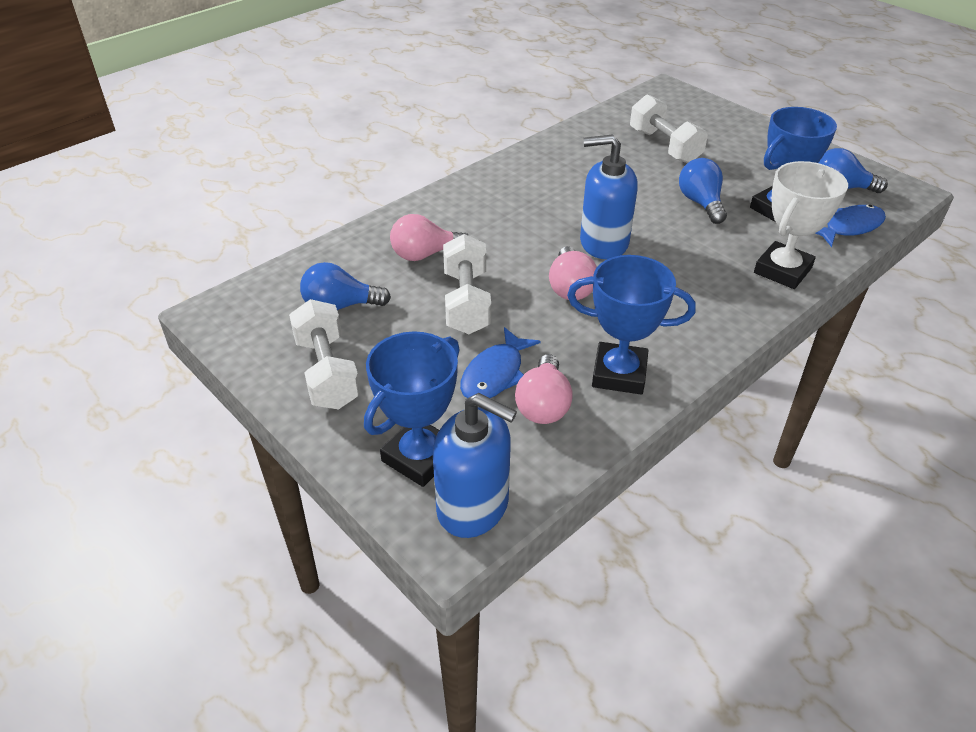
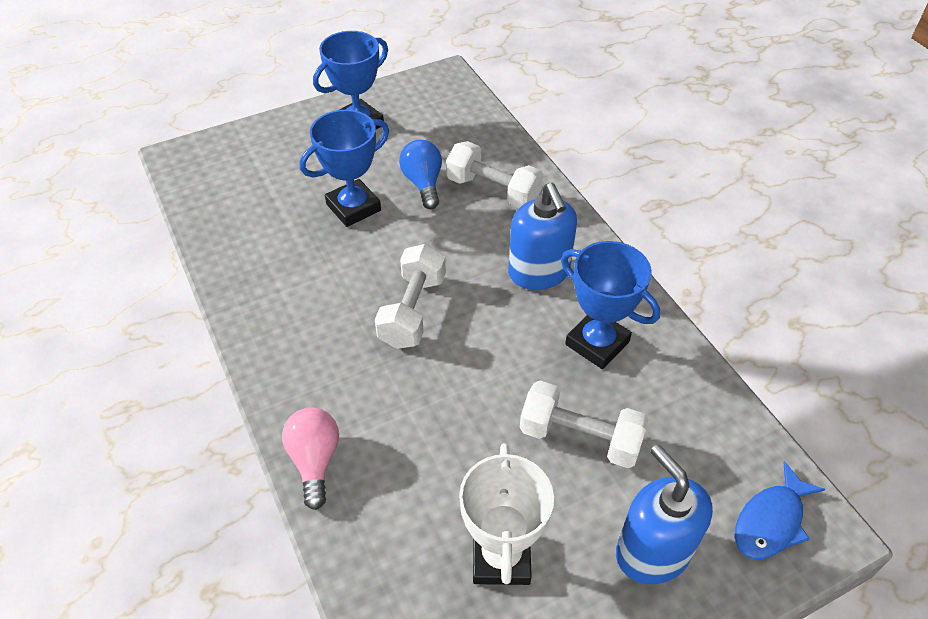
blue fish: 2 -> 1
blue light bulb: 3 -> 1
pink light bulb: 3 -> 1

